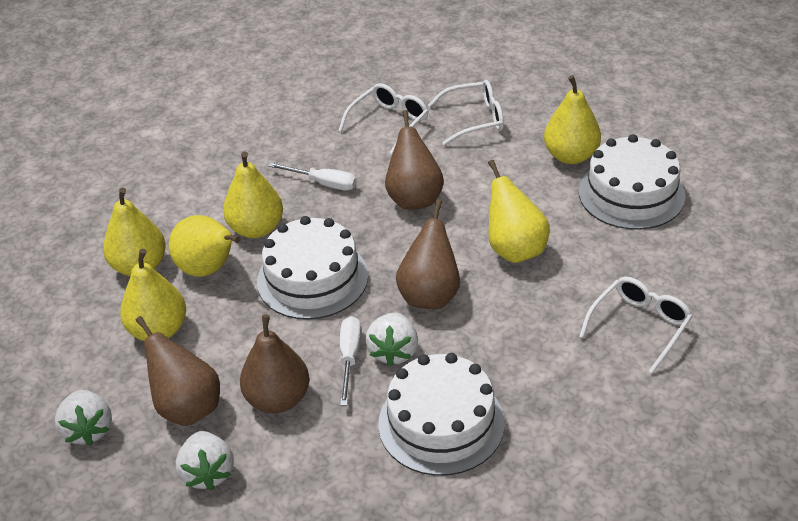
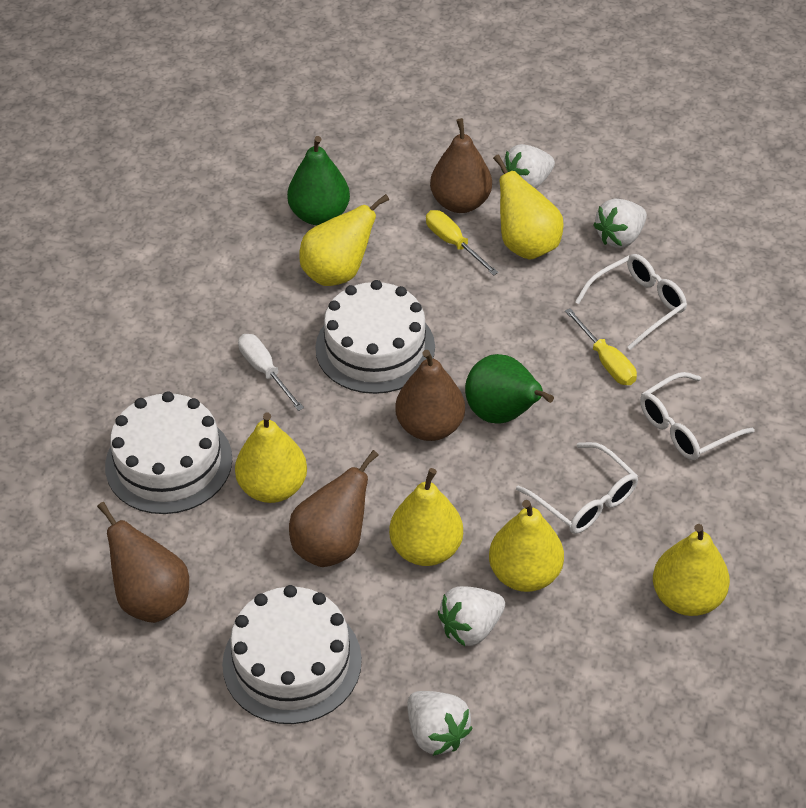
green pear: 0 -> 2
white screwdriver: 2 -> 1
white strawberry: 3 -> 4
yellow screwdriver: 0 -> 2

